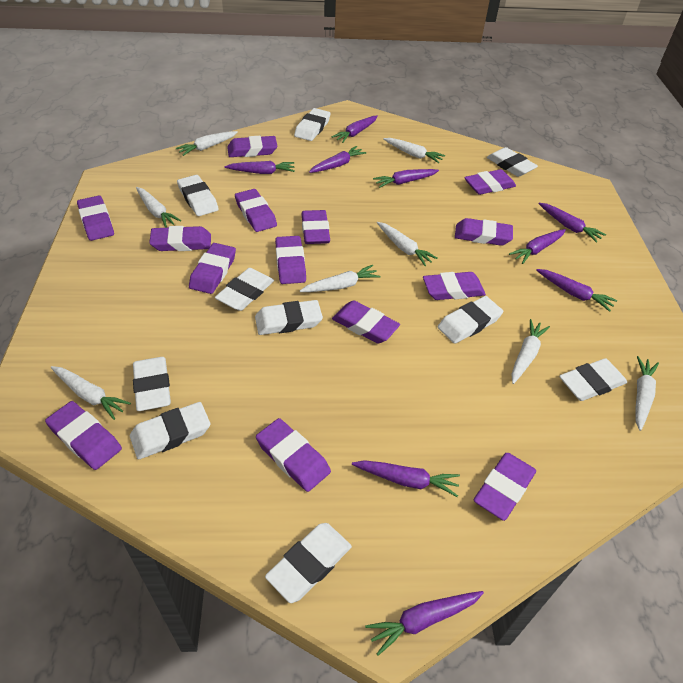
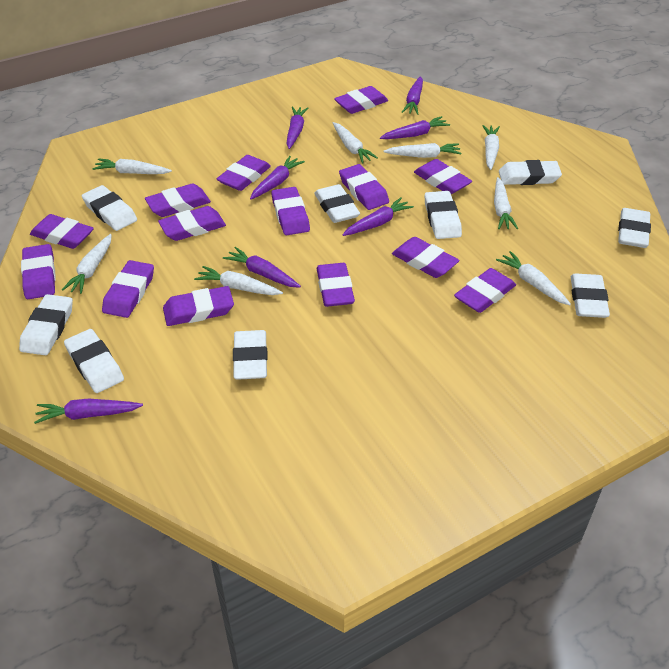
purple carrot: 9 -> 7
white eraser: 10 -> 9

